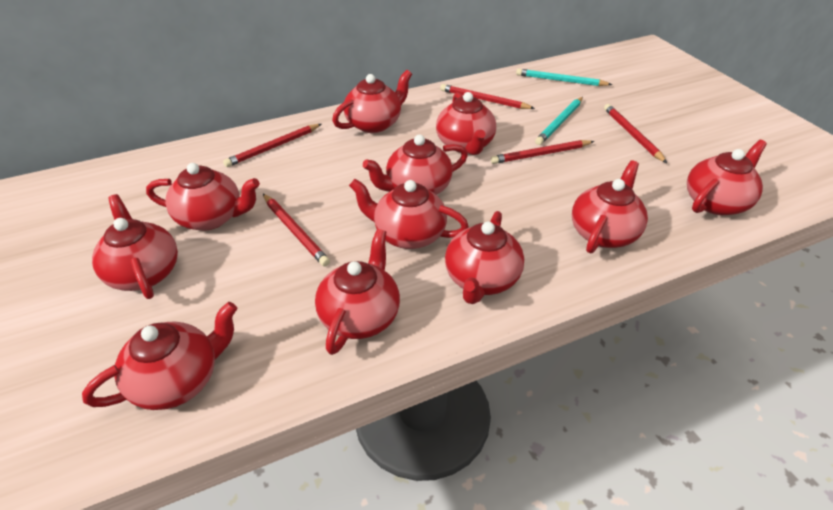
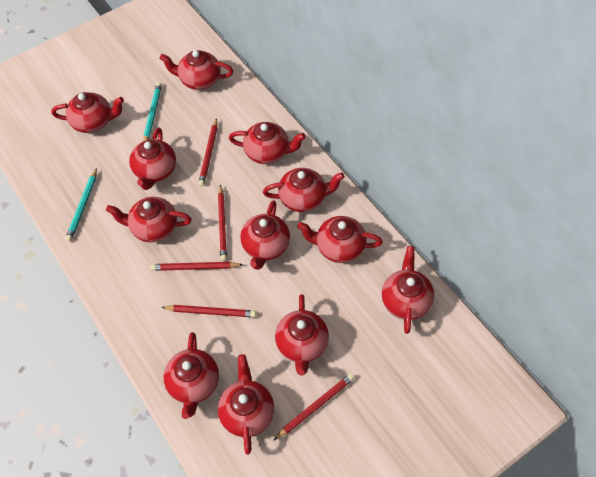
red teapot: 11 -> 12

